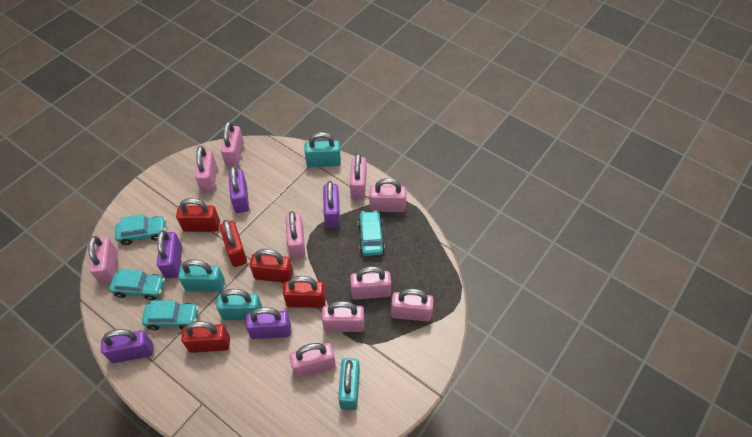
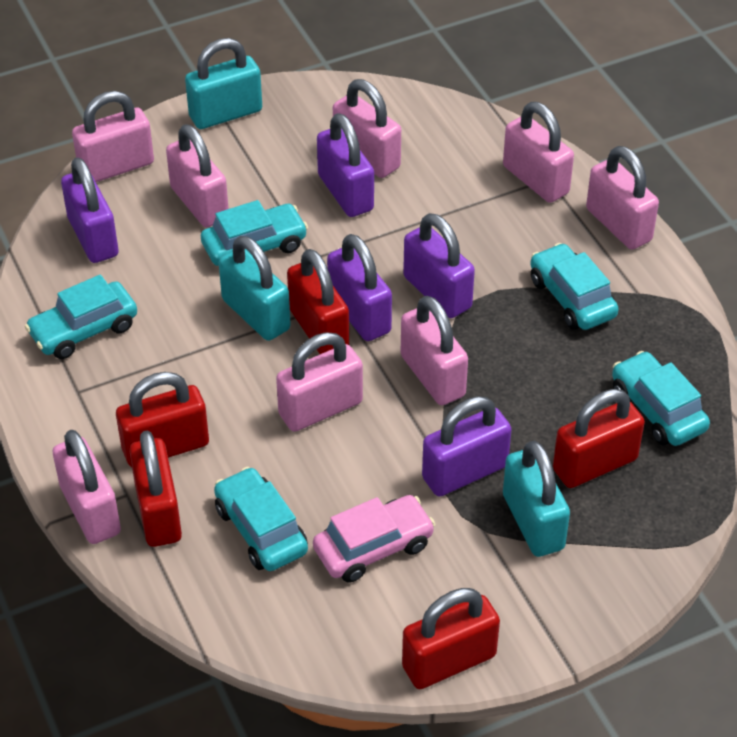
pink car: 0 -> 1
pink padlock: 10 -> 8
turquoise car: 4 -> 5
turquoise padlock: 4 -> 3

